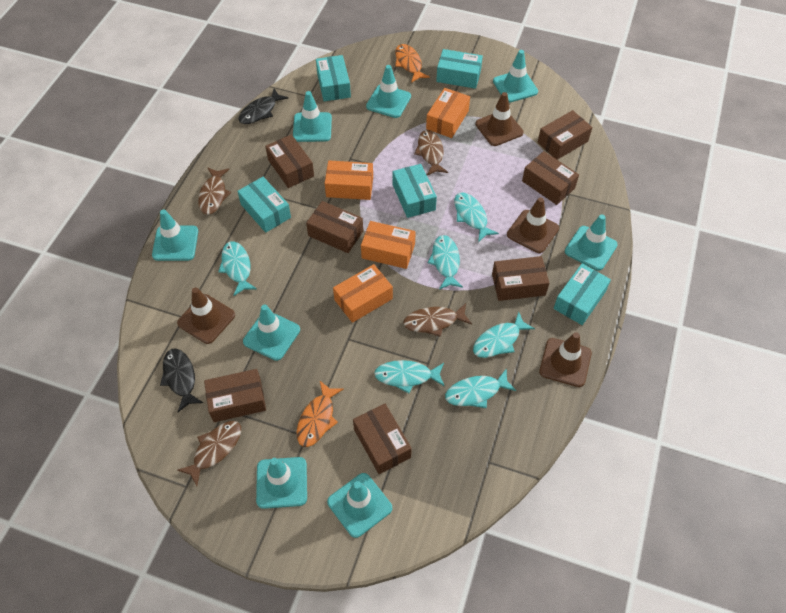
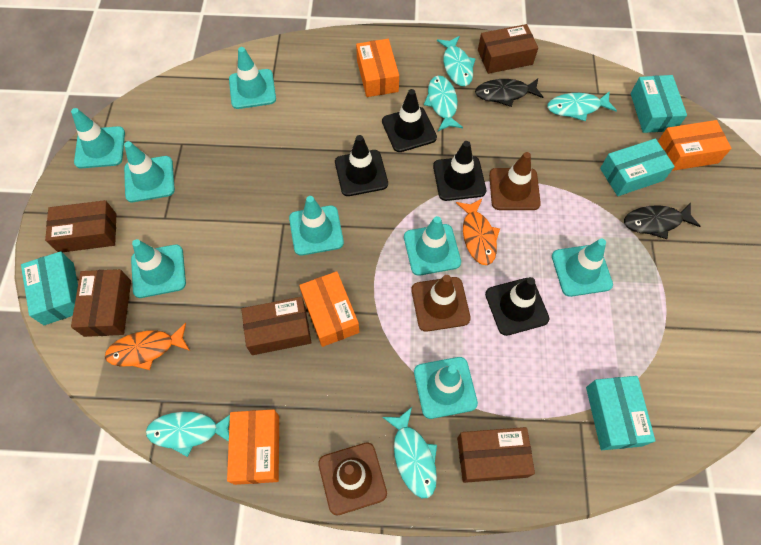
black traffic cone: 0 -> 4
brown box: 7 -> 5
brown fish: 4 -> 0
brown traffic cone: 4 -> 3
turquoise box: 5 -> 4
turquoise fish: 6 -> 5

